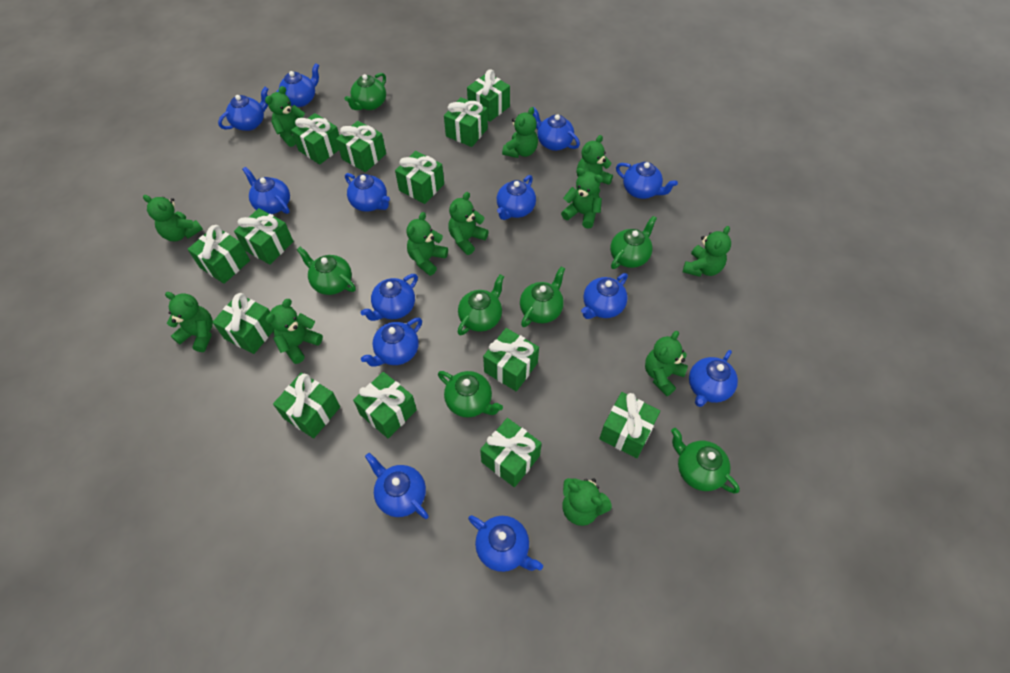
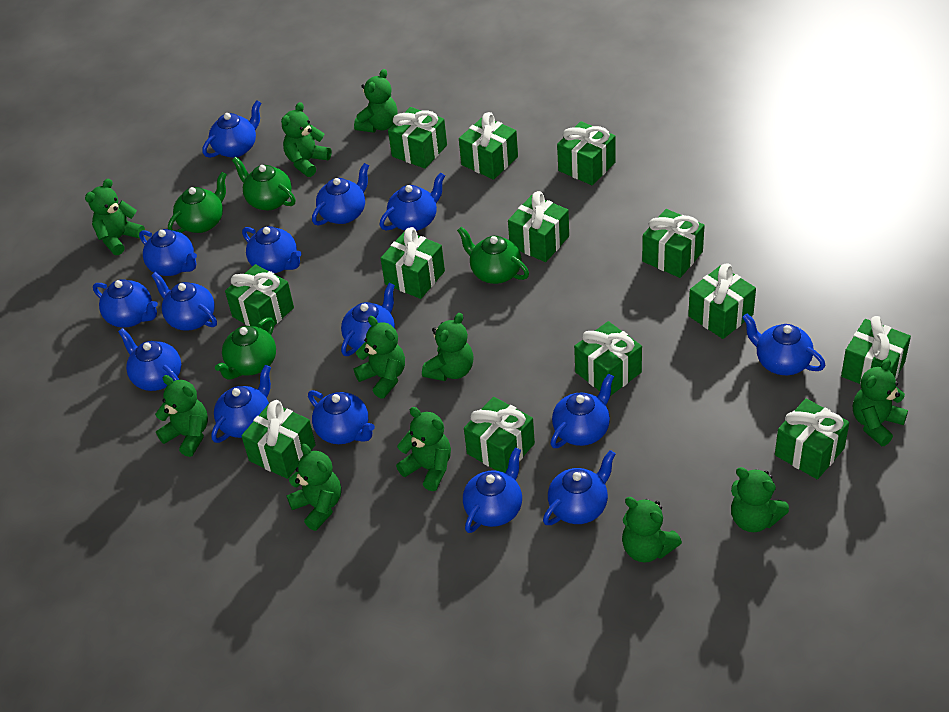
blue teapot: 13 -> 15
green teapot: 7 -> 4
green teddy bear: 12 -> 11

